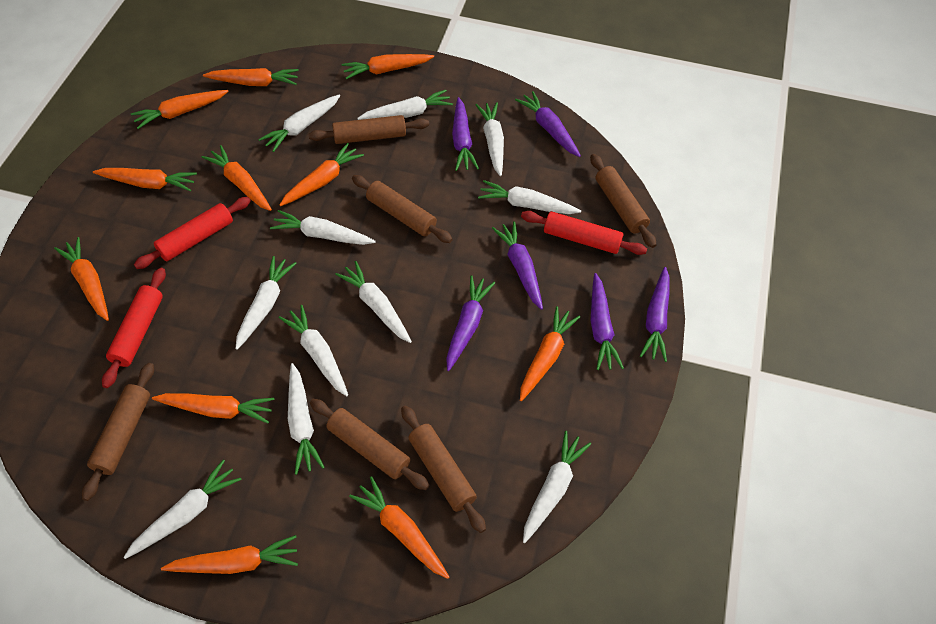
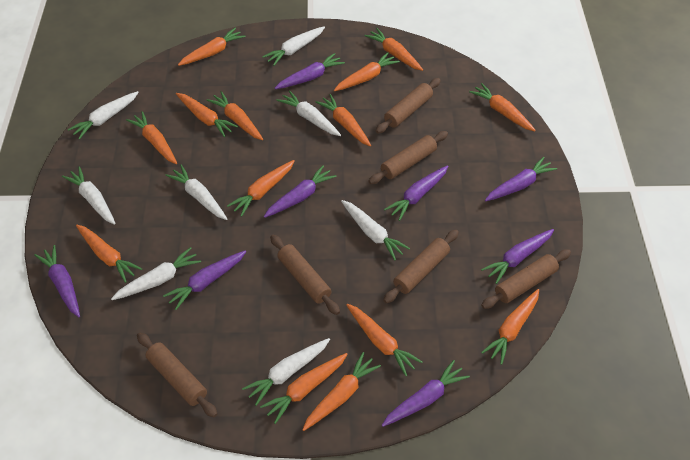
orange carrot: 11 -> 14
purple carrot: 6 -> 8
red rolling pin: 3 -> 0
white carrot: 11 -> 8

